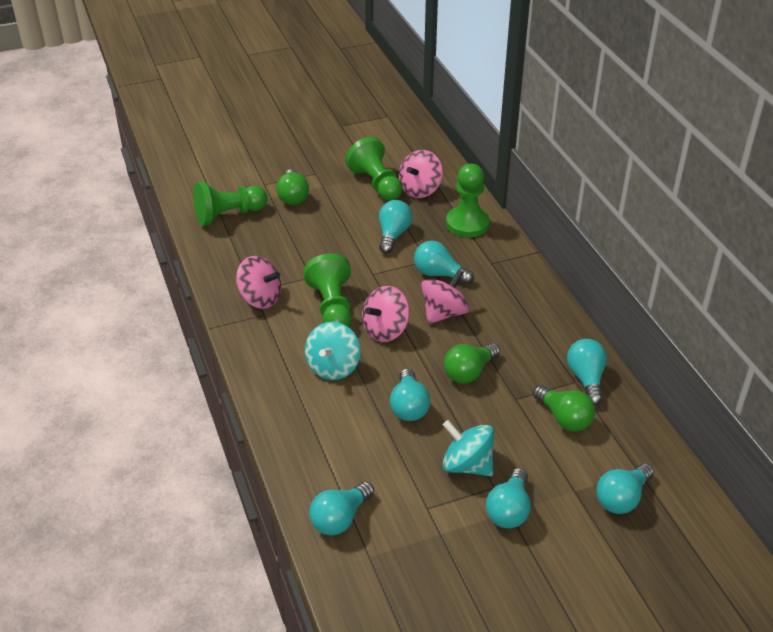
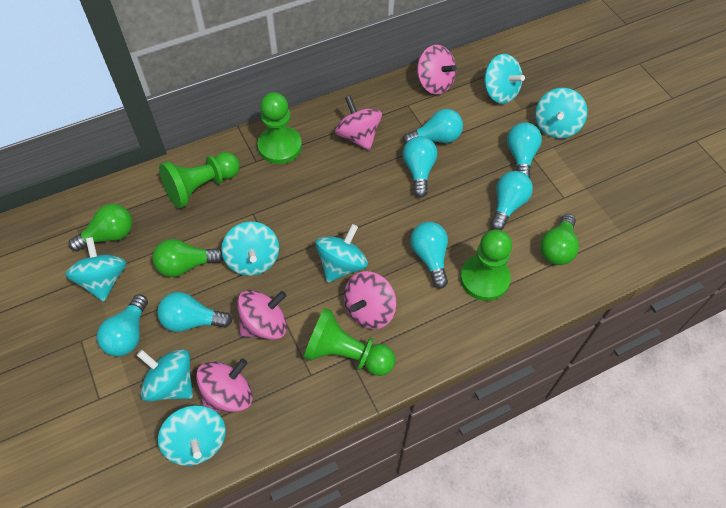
pink spinning top: 4 -> 5
turquoise spinning top: 2 -> 7

